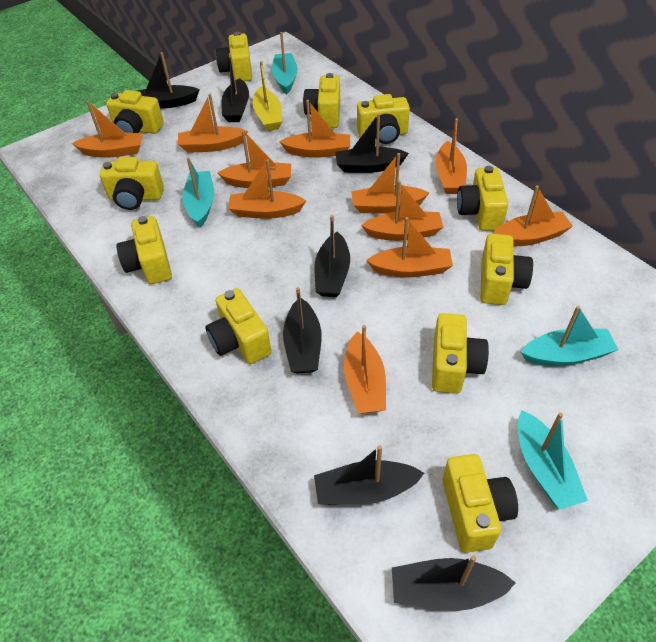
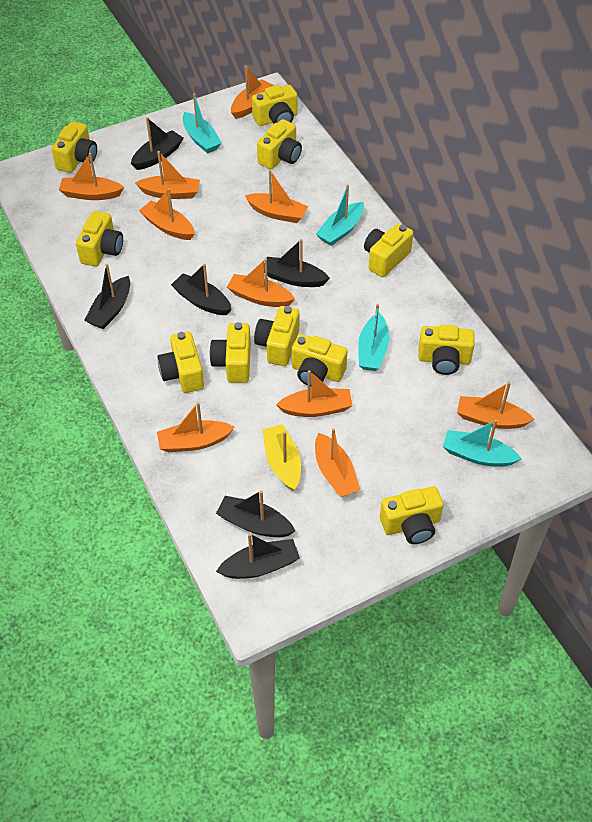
black boat: 7 -> 6
orange boat: 11 -> 10

